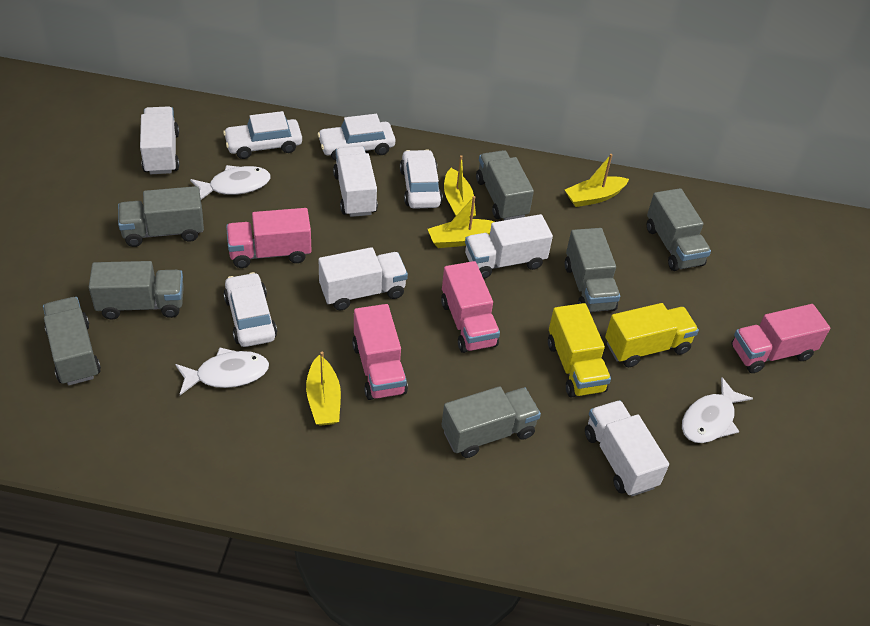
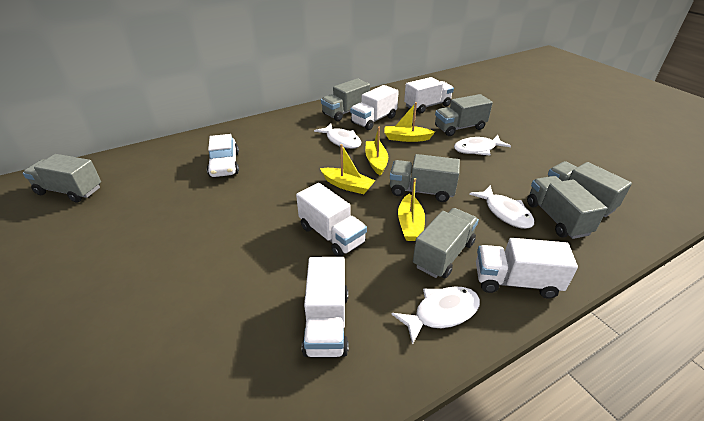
pink truck: 4 -> 0
white car: 4 -> 1
white fish: 3 -> 4
yellow truck: 2 -> 0

